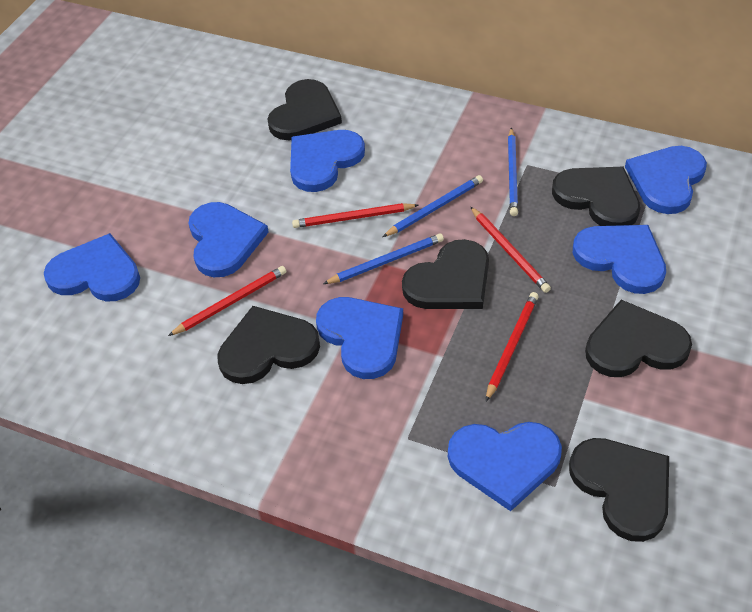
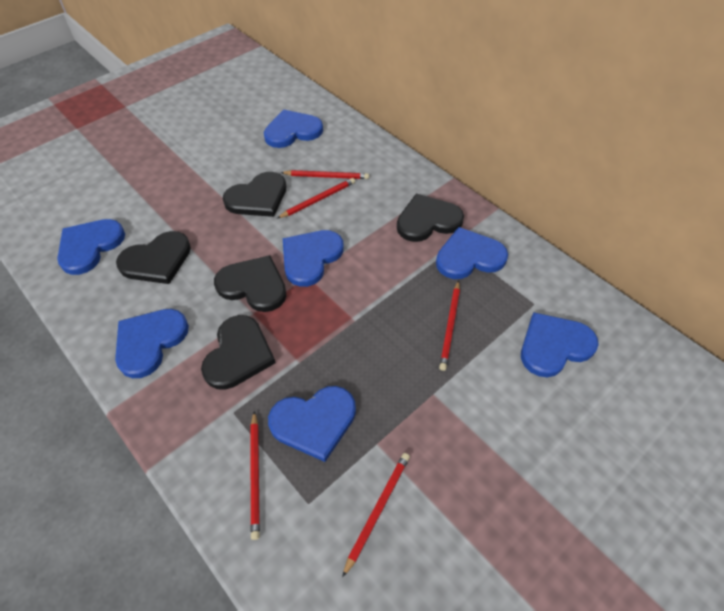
black heart: 6 -> 5
blue pencil: 3 -> 0
red pencil: 4 -> 5

